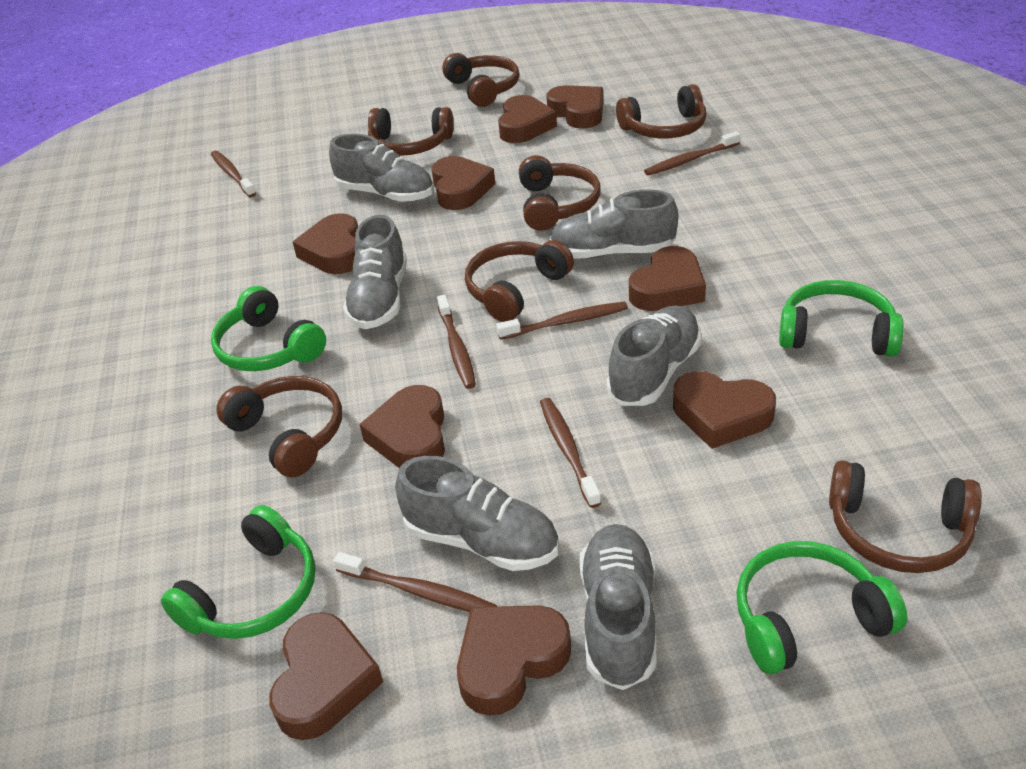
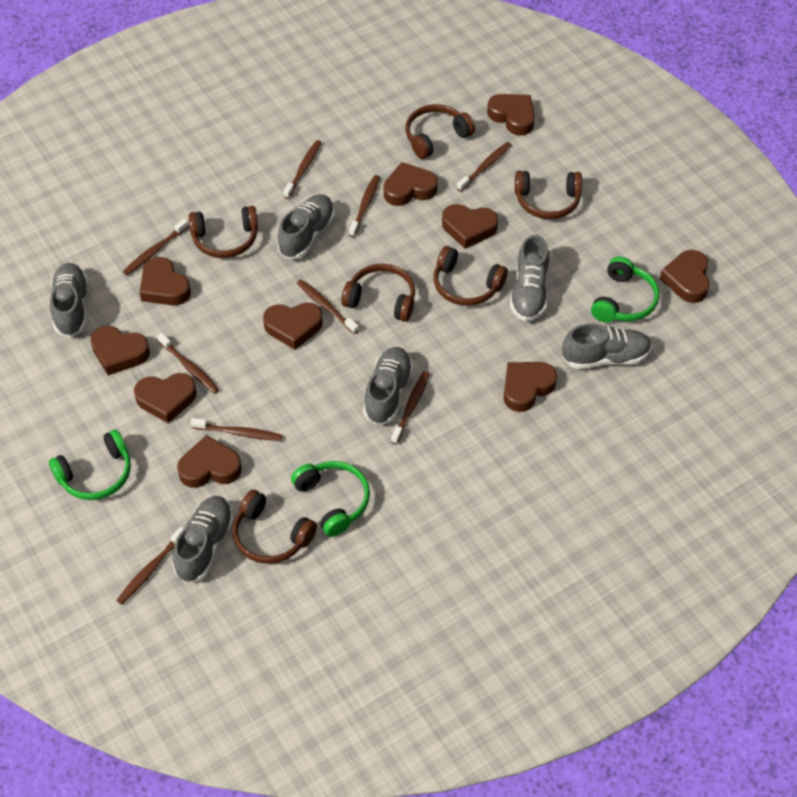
brown headphones: 7 -> 6
brown heart: 9 -> 10
brown toothbrush: 6 -> 9
green headphones: 4 -> 3

